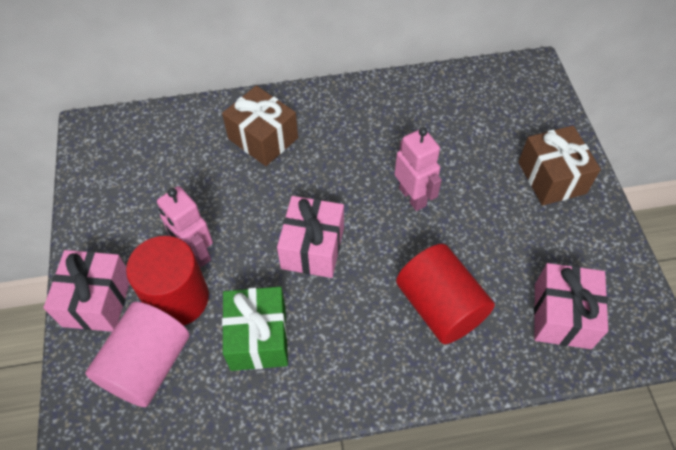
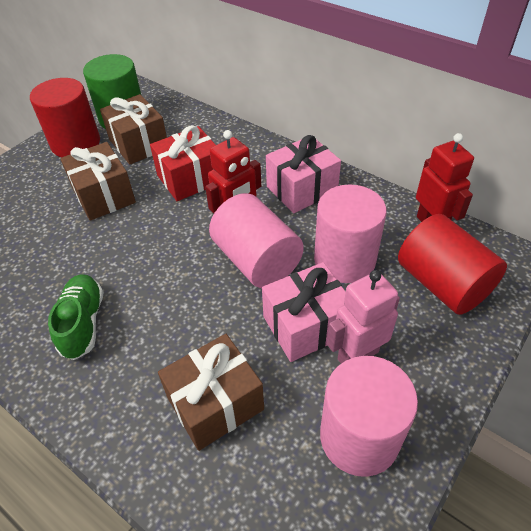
brown gift: 2 -> 3
green cylinder: 0 -> 1
green gift: 1 -> 0
green shoe: 0 -> 1
pink cylinder: 1 -> 3
pink gift: 3 -> 2
pink robot: 2 -> 1
red gift: 0 -> 1
red robot: 0 -> 2

